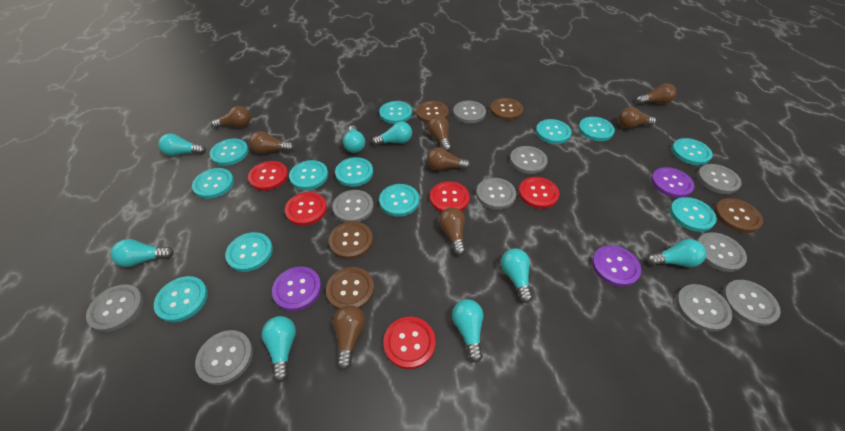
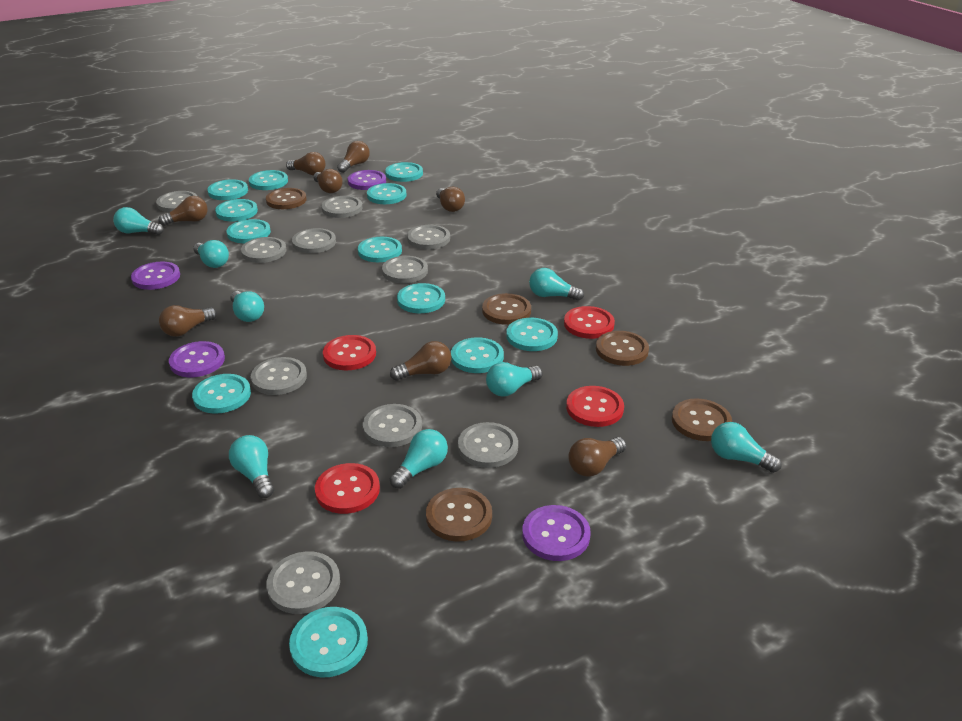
purple button: 3 -> 4
red button: 5 -> 4

